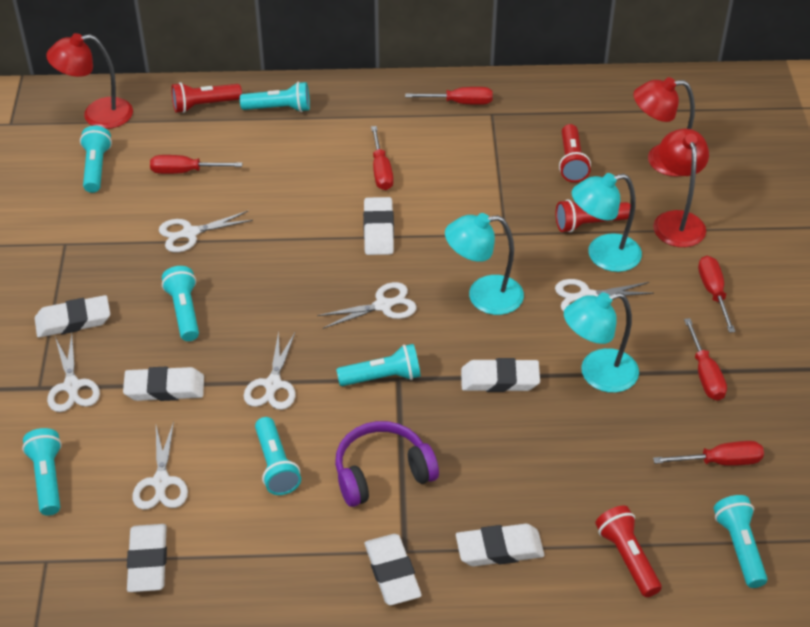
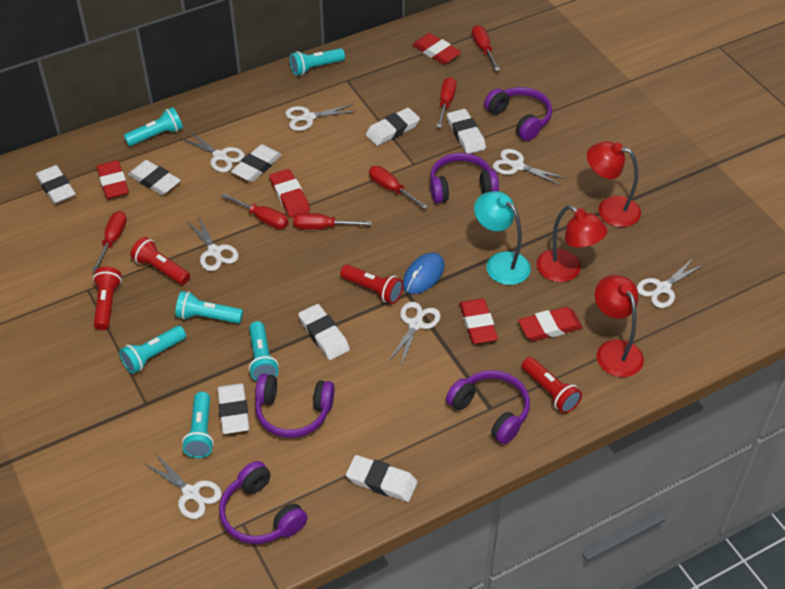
blue mouse: 0 -> 1
purple headphones: 1 -> 5
red eraser: 0 -> 5
turquoise flashlight: 7 -> 6
turquoise lamp: 3 -> 1
white eraser: 7 -> 8
white scissors: 6 -> 7

